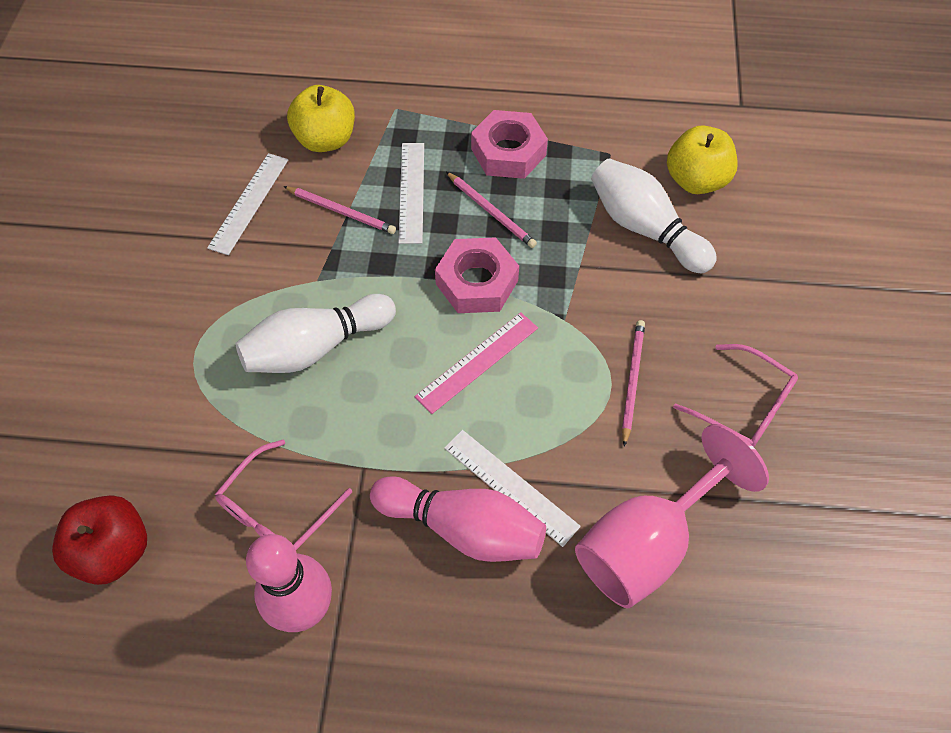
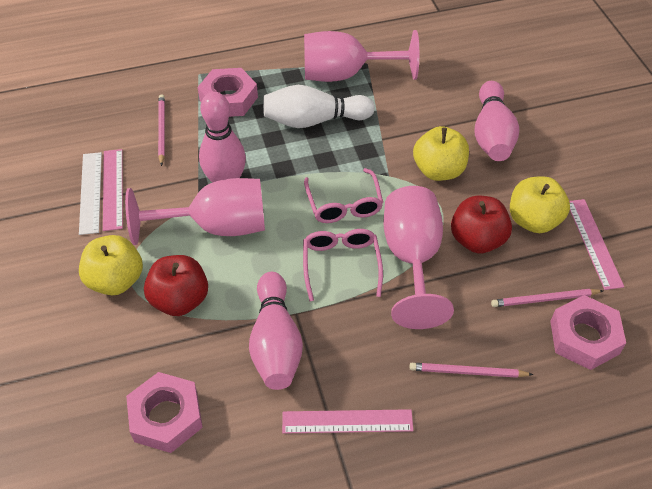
pink bowling pin: 2 -> 3
pink goblet: 1 -> 3
pink nut: 2 -> 3
pink ruler: 1 -> 3
red apple: 1 -> 2
white bowling pin: 2 -> 1
white ruler: 3 -> 1
yellow apple: 2 -> 3

